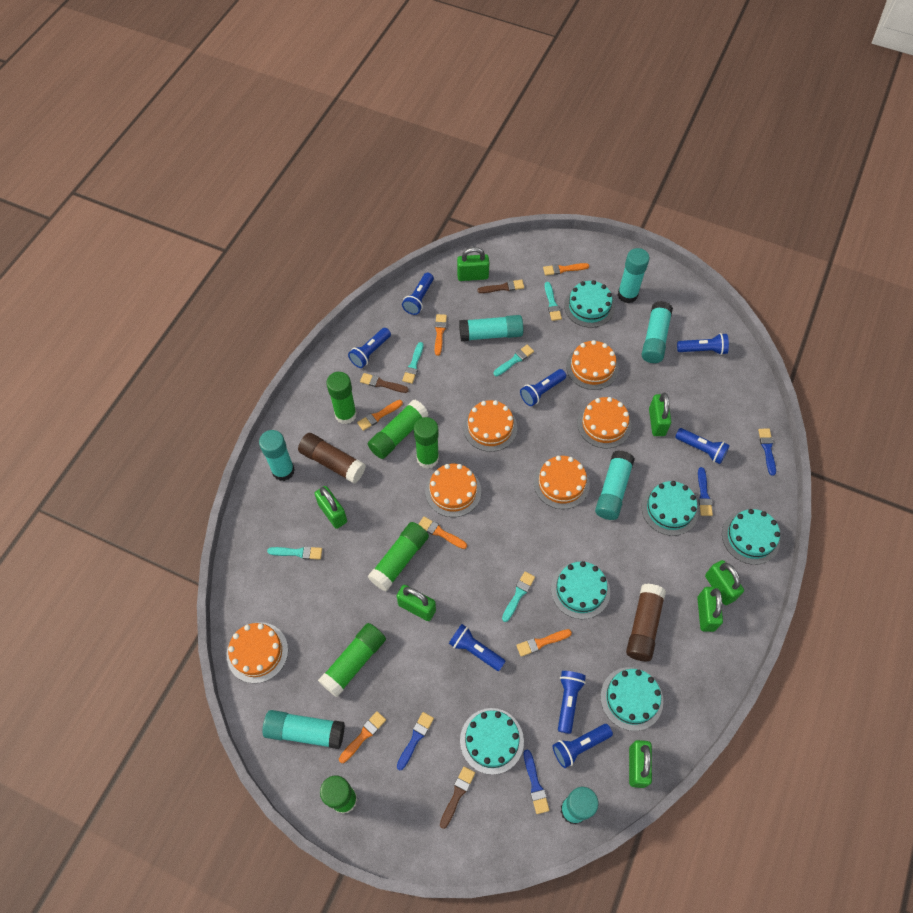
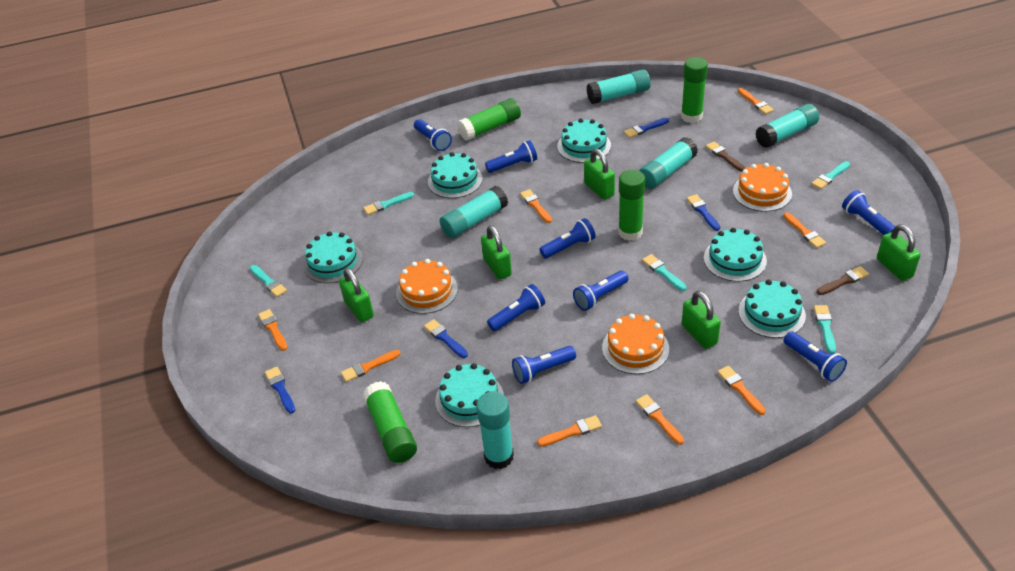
brown brush: 3 -> 2
brown glue stick: 2 -> 0
green glue stick: 6 -> 4
green padlock: 7 -> 5
orange brush: 6 -> 8
orange cake: 6 -> 3
turquoise glue stick: 7 -> 5

